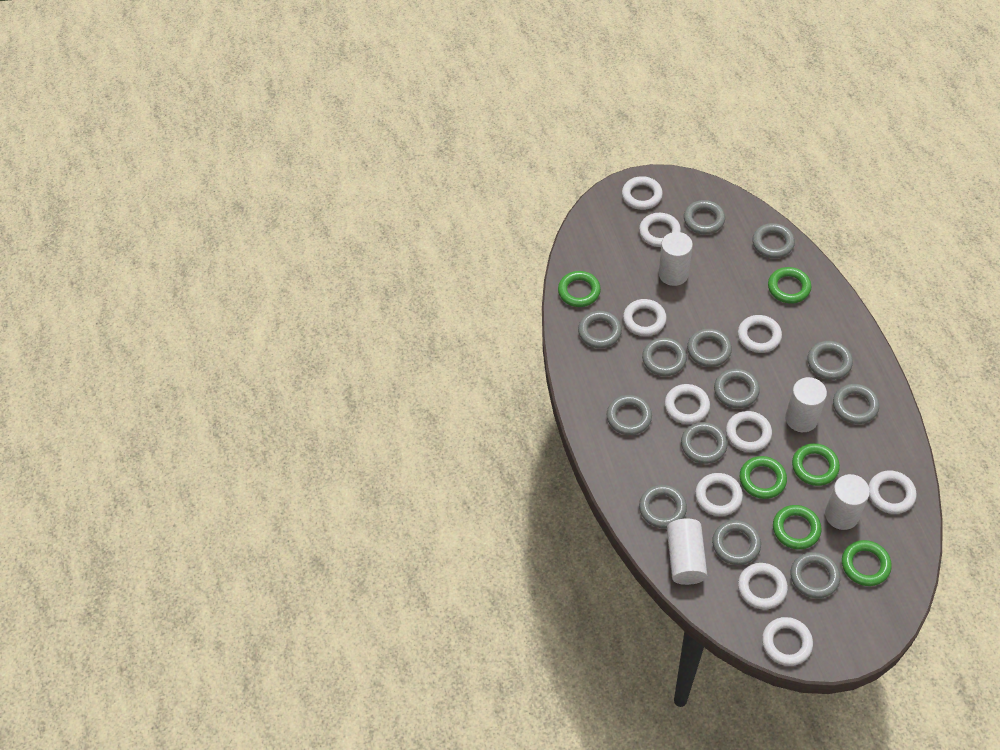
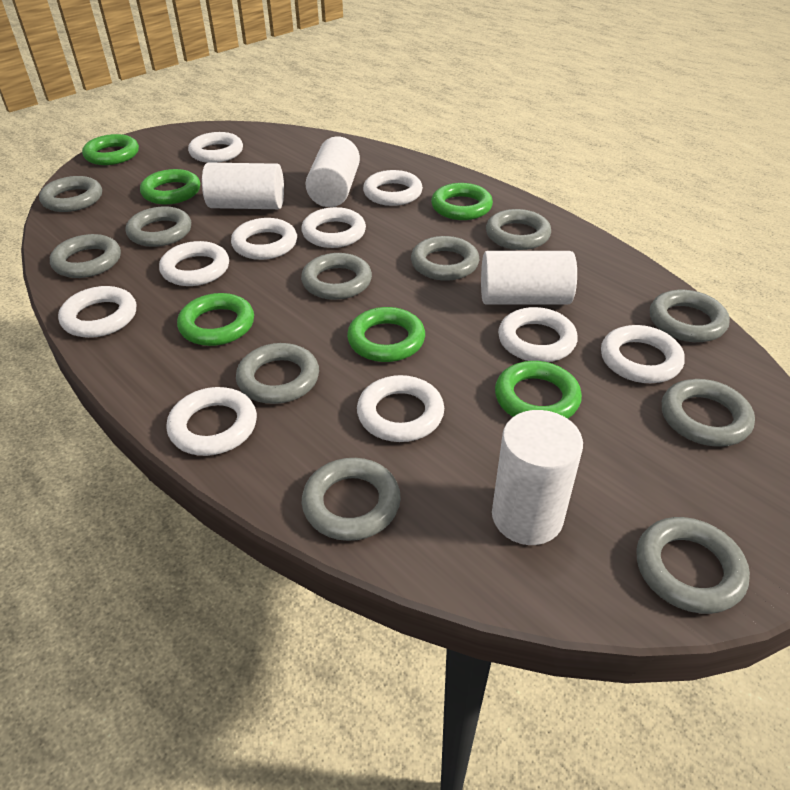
grey ring: 13 -> 11

